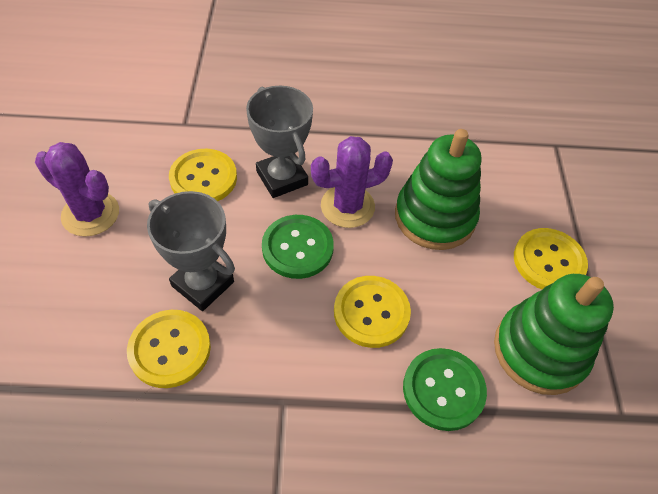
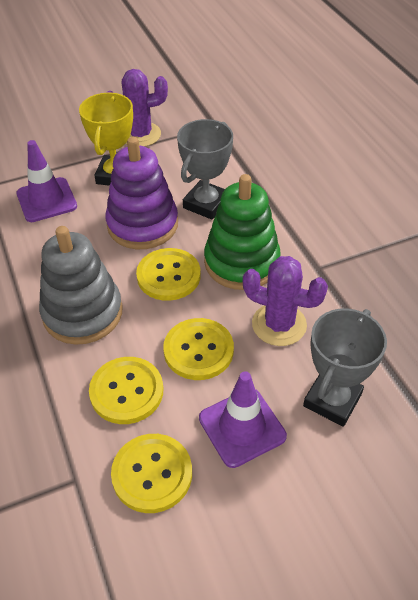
green button: 2 -> 0
green stacking toy: 2 -> 1
grey stacking toy: 0 -> 1
purple stacking toy: 0 -> 1
purple traffic cone: 0 -> 2
yellow trophy: 0 -> 1

